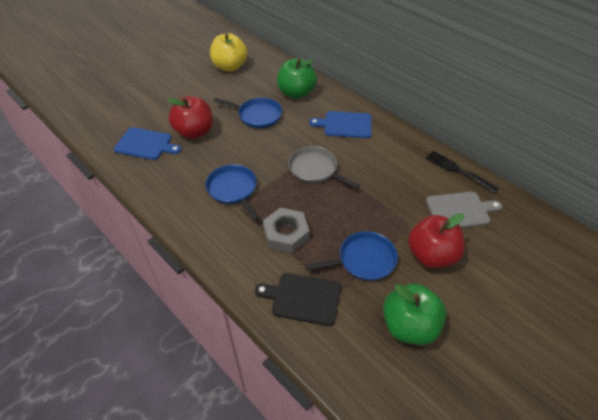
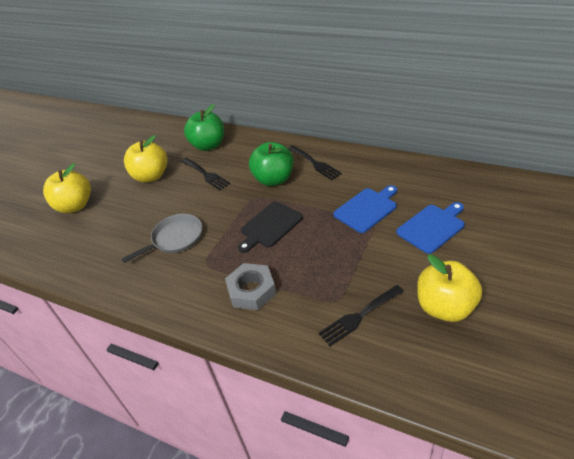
black fork: 1 -> 3
blue pan: 3 -> 0
grey cutting board: 1 -> 0
red apple: 2 -> 0
yellow apple: 1 -> 3

